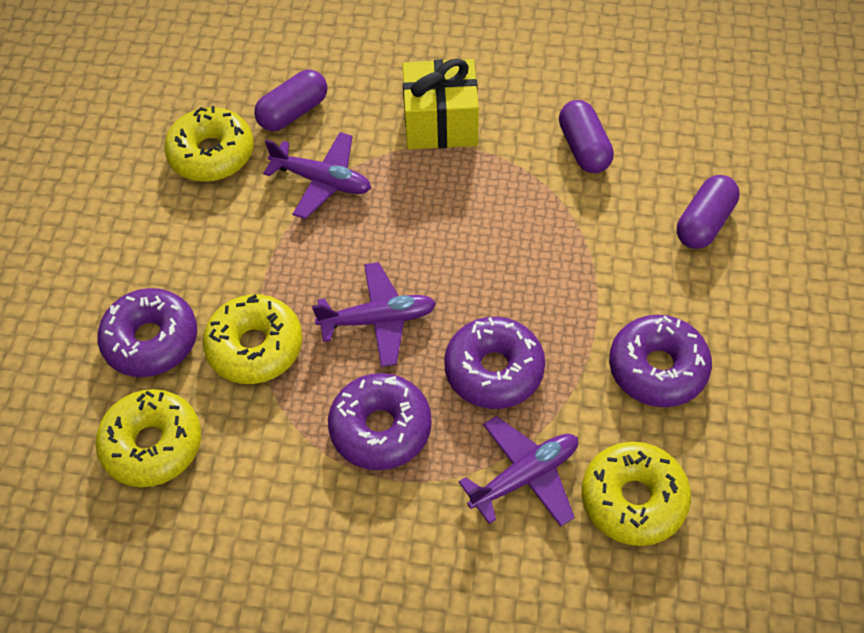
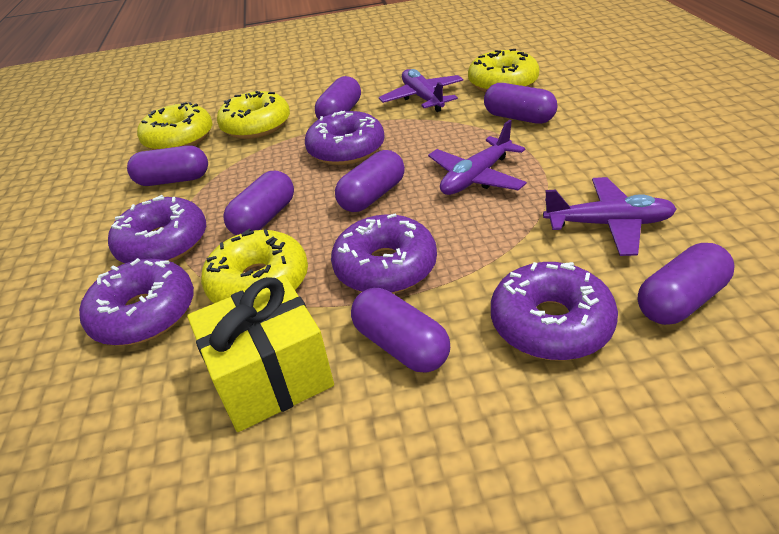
purple capsule: 3 -> 7
purple donut: 4 -> 5

